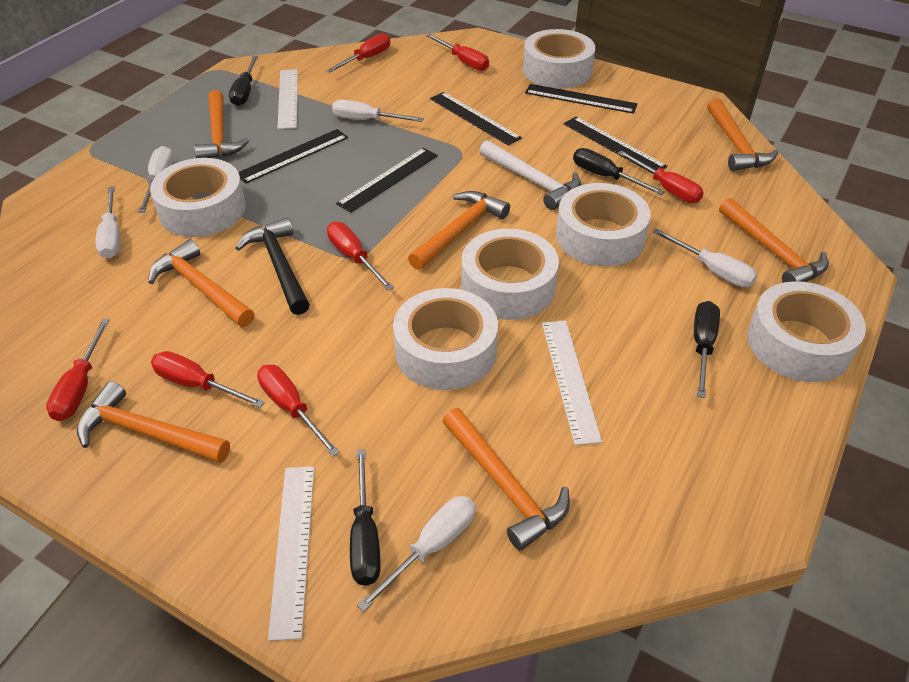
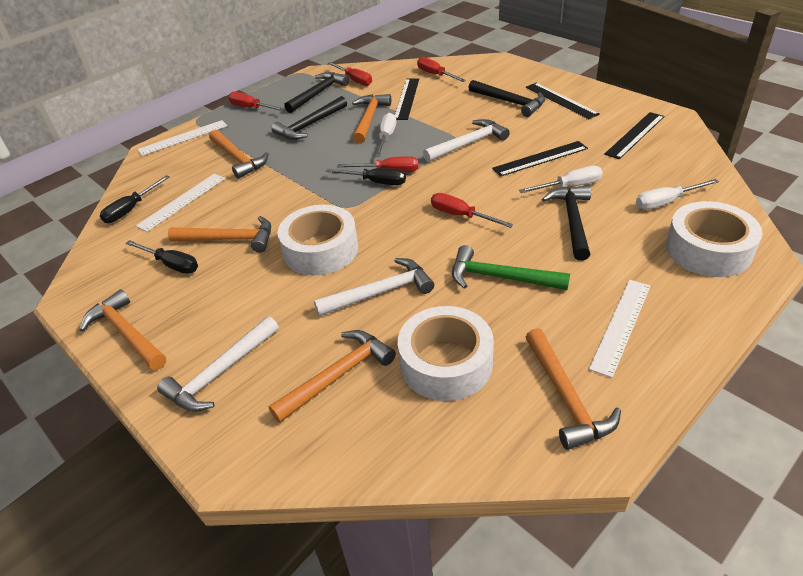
black hammer: 1 -> 4
black ruler: 5 -> 4
black screwdriver: 4 -> 3
green hammer: 0 -> 1
orange hammer: 7 -> 6
red screwdriver: 7 -> 5
white hammer: 1 -> 3
white screwdriver: 5 -> 3
white tape: 6 -> 3

